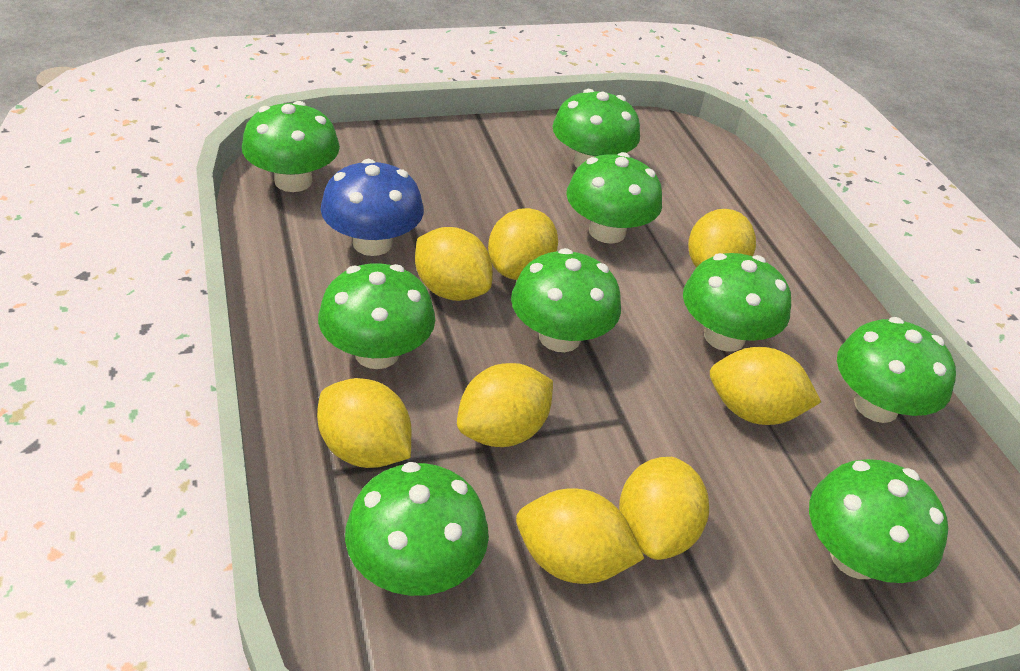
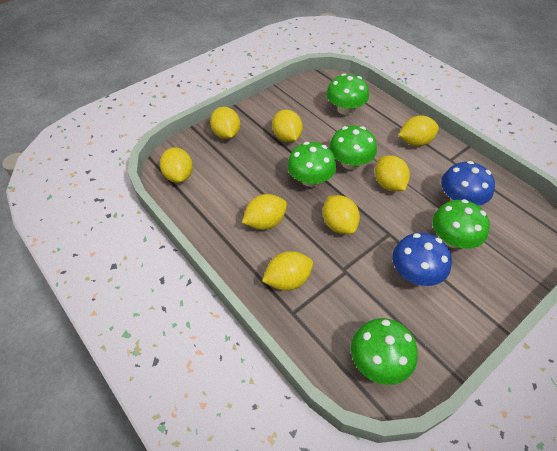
blue mushroom: 1 -> 2
green mushroom: 9 -> 5

